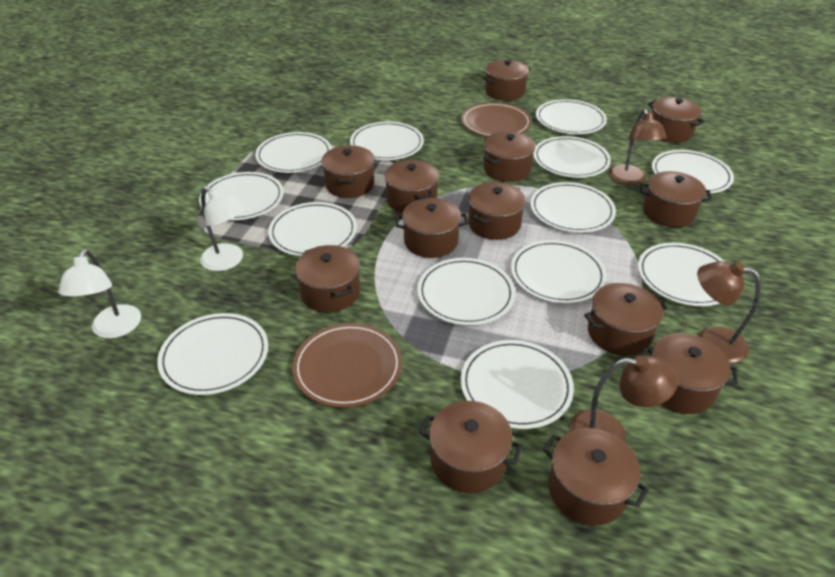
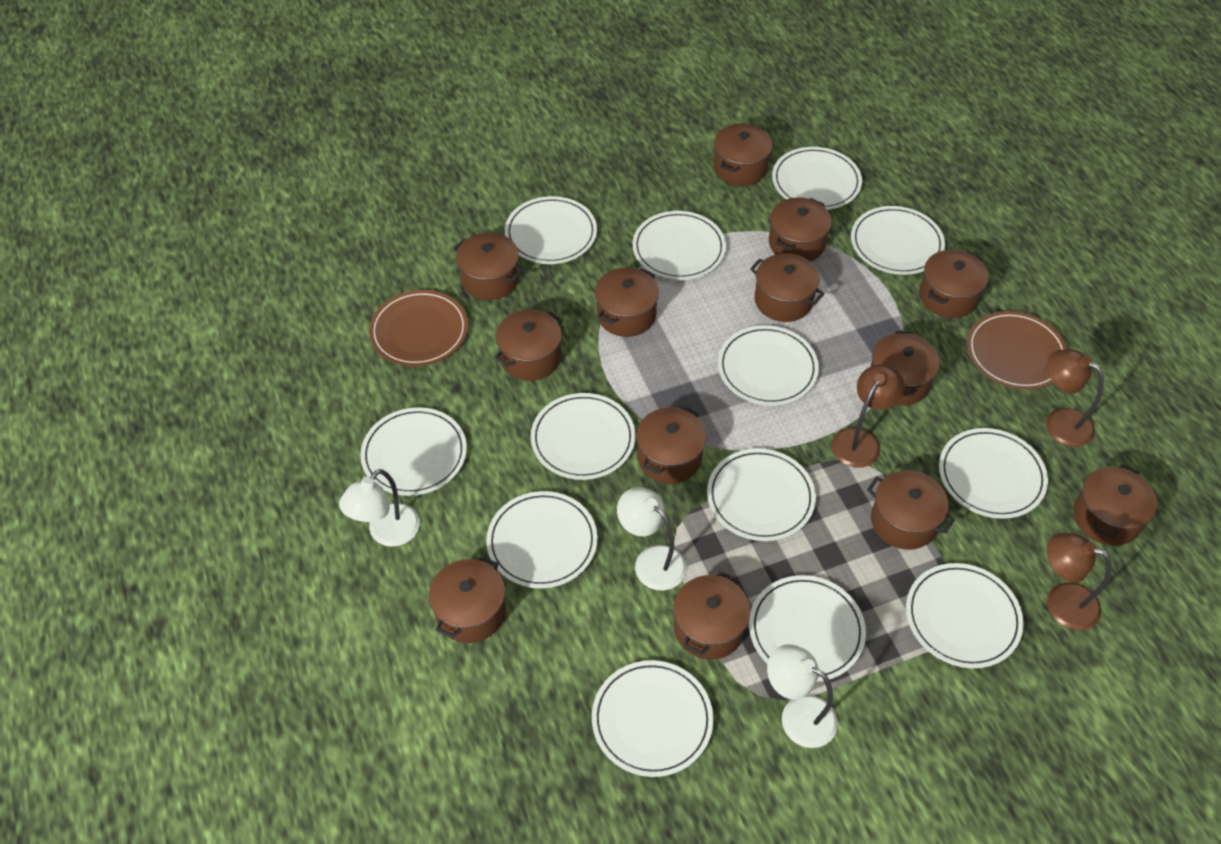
white lamp: 2 -> 3

